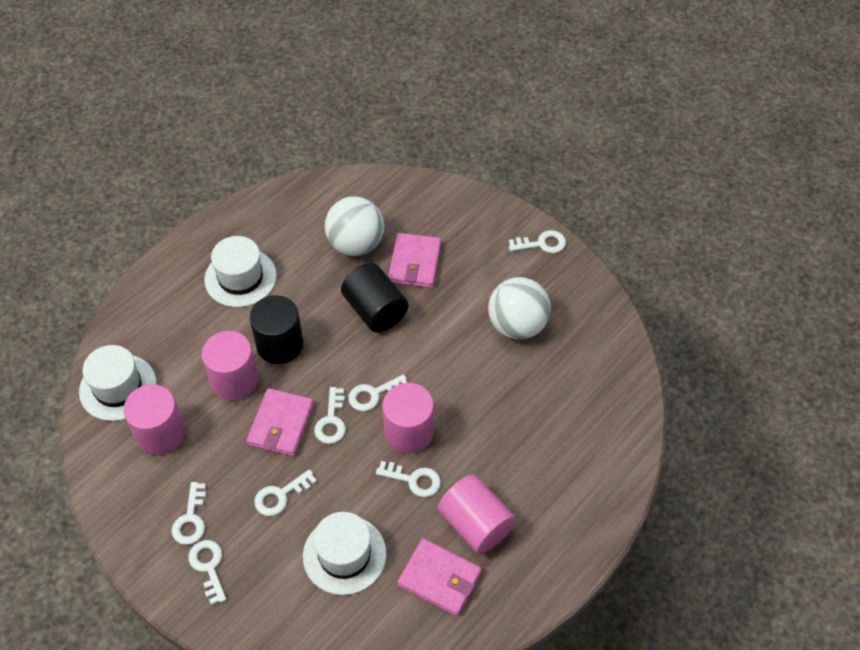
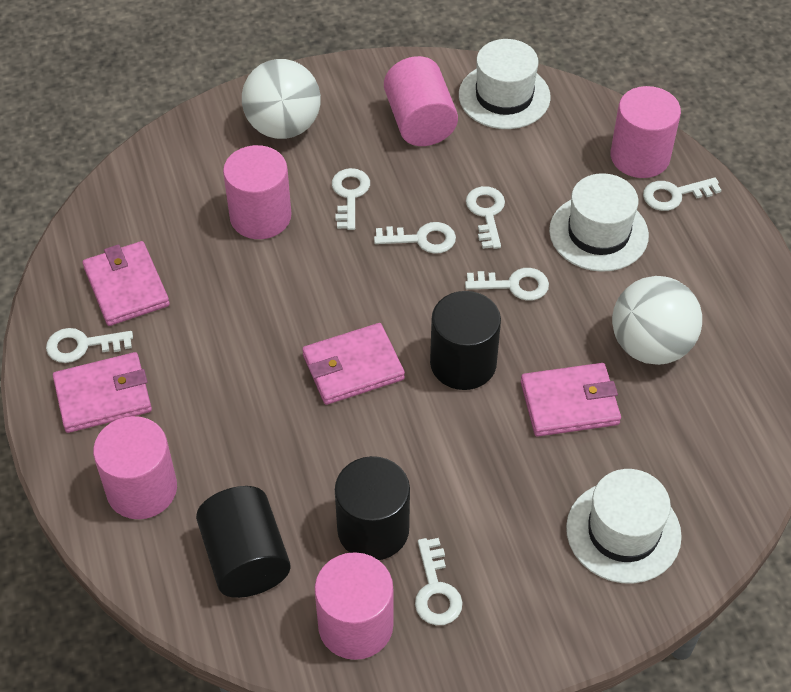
black cylinder: 2 -> 3
pink cylinder: 4 -> 5
pink wallet: 3 -> 4

